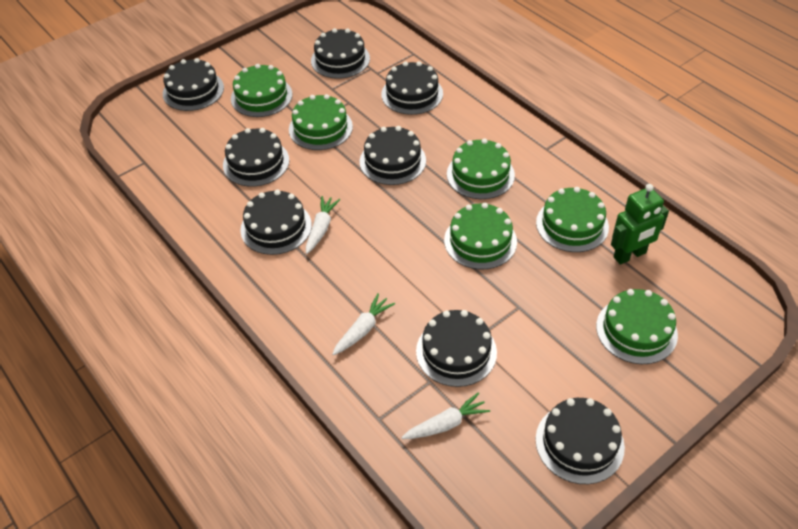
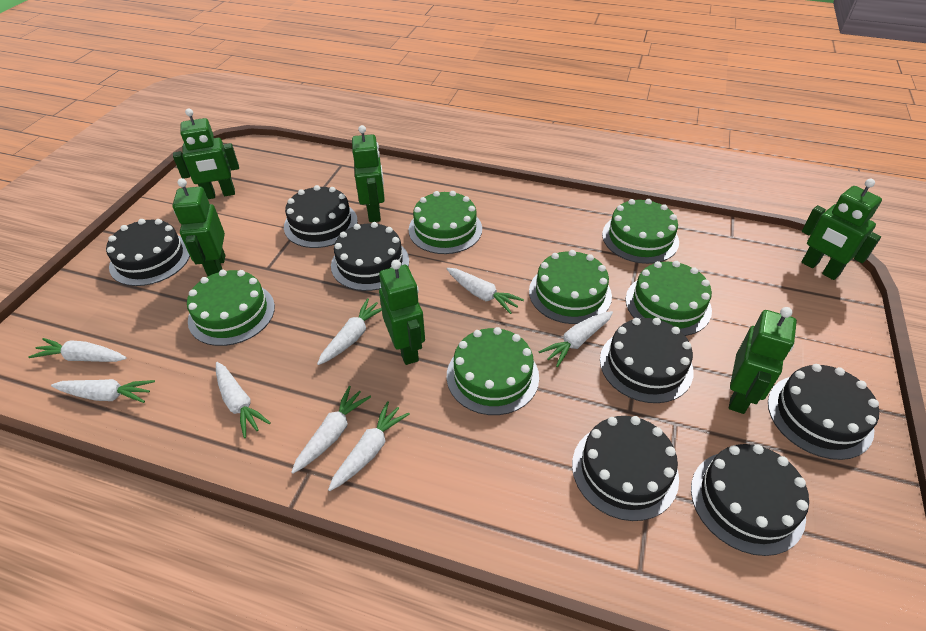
black cake: 8 -> 7
green robot: 1 -> 6
white carrot: 3 -> 8

